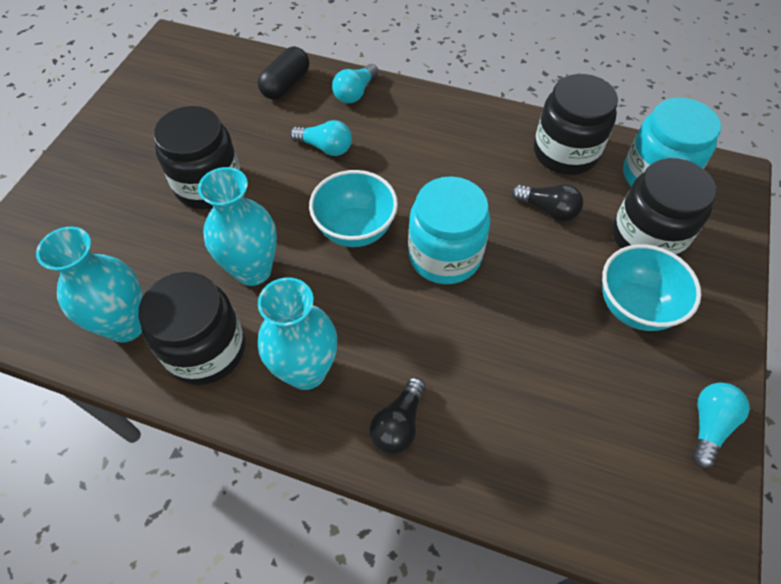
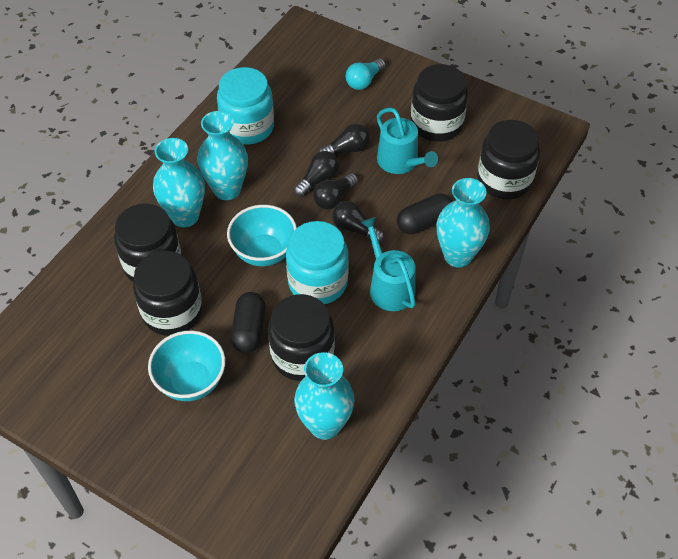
black capsule: 1 -> 2
black jar: 4 -> 5
black light bulb: 2 -> 4
turquoise light bulb: 3 -> 1
turquoise vase: 3 -> 4
turquoise watering can: 0 -> 2

